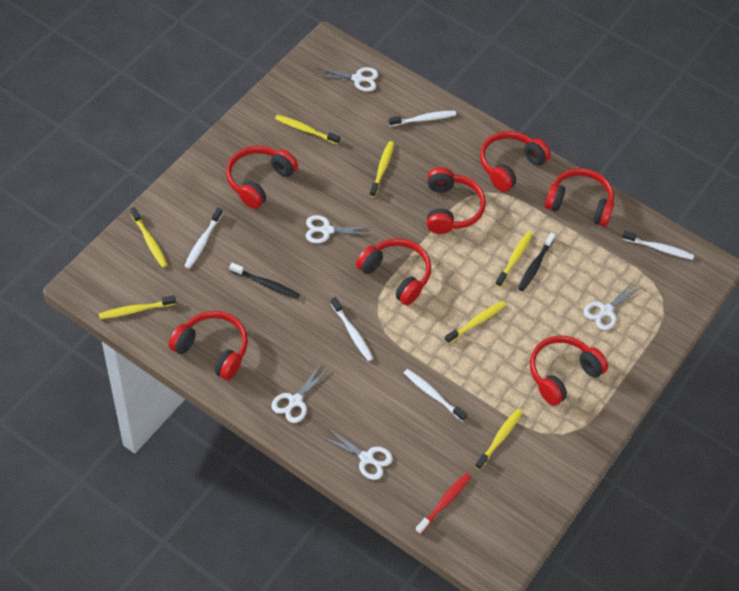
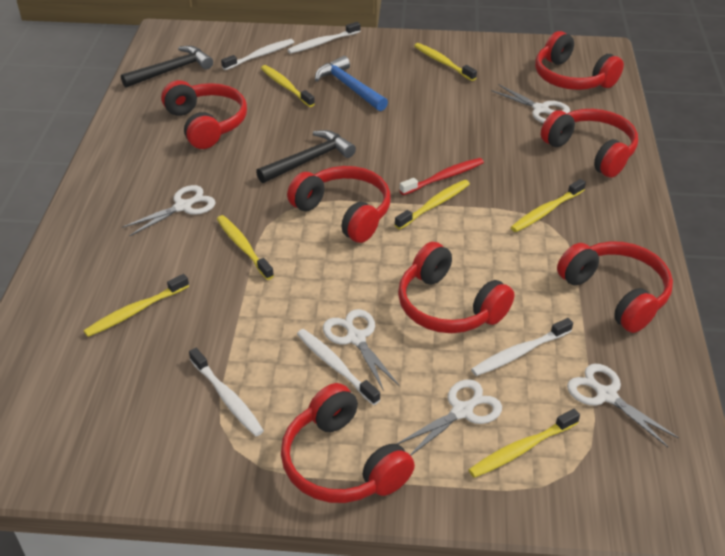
black hammer: 0 -> 2
black toothbrush: 2 -> 0
blue hammer: 0 -> 1

